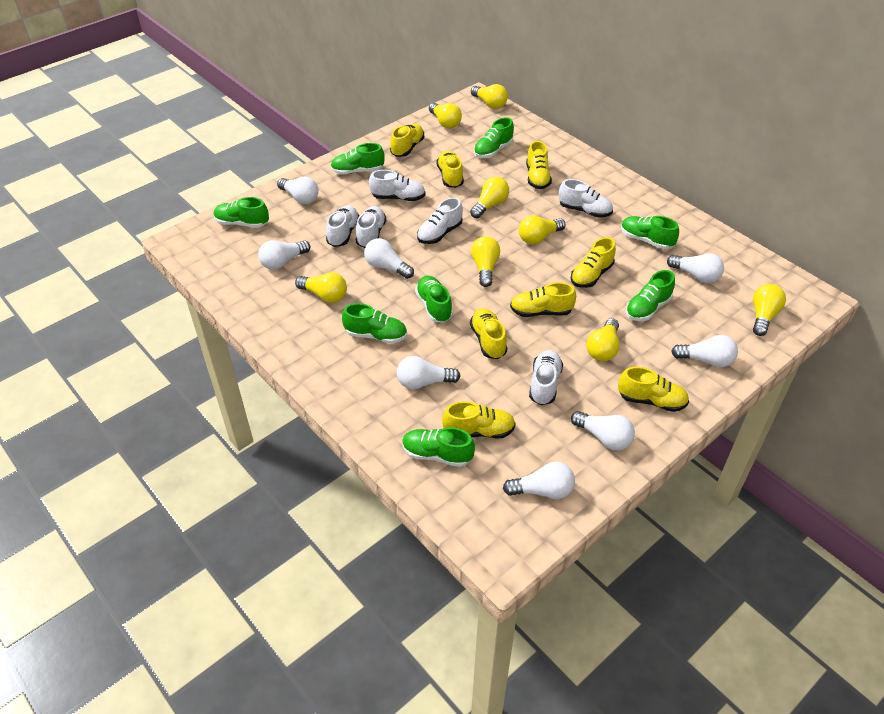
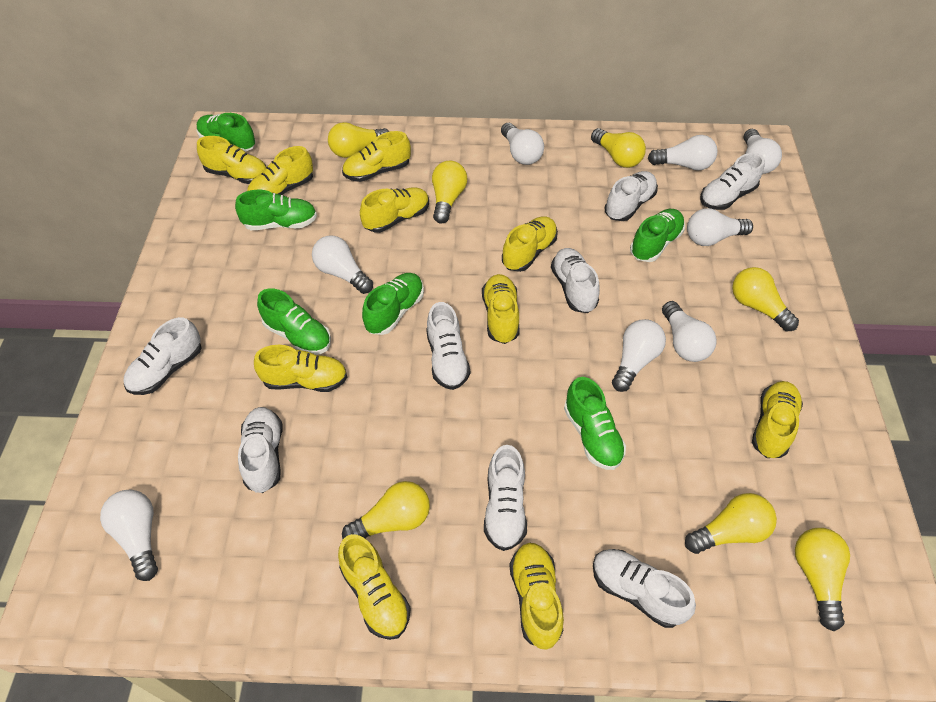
green shoe: 8 -> 6
white shoe: 6 -> 8
yellow light bulb: 8 -> 7
yellow shoe: 8 -> 10

